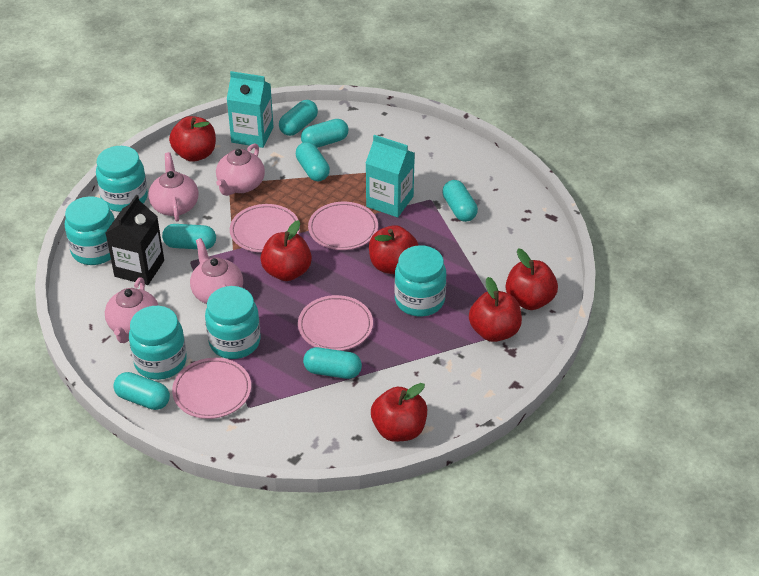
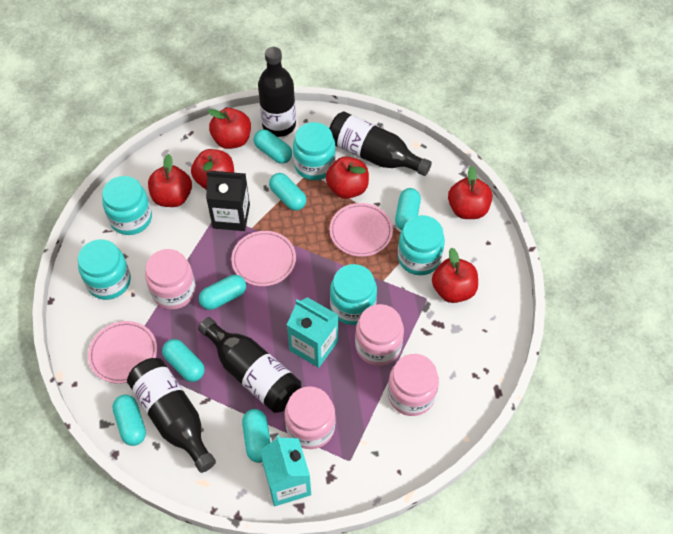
black bottle: 0 -> 4
pink jar: 0 -> 4
pink plate: 4 -> 3
pink teapot: 4 -> 0

